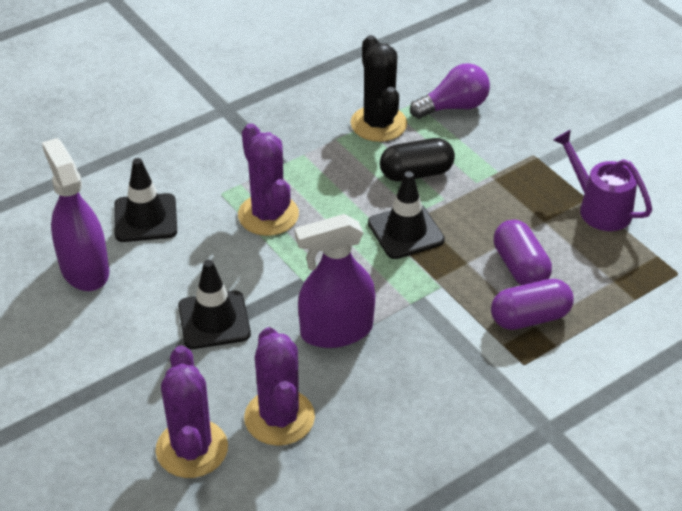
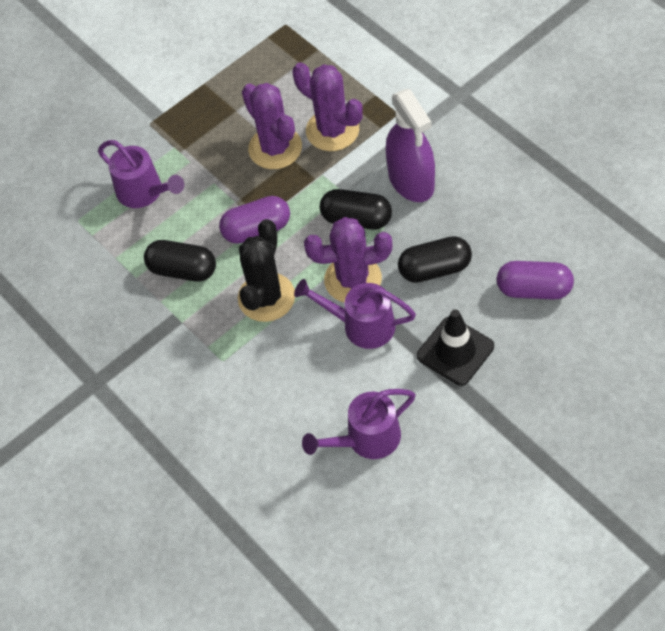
black capsule: 1 -> 3
black traffic cone: 3 -> 1
purple light bulb: 1 -> 0
purple spray bottle: 2 -> 1
purple watering can: 1 -> 3

